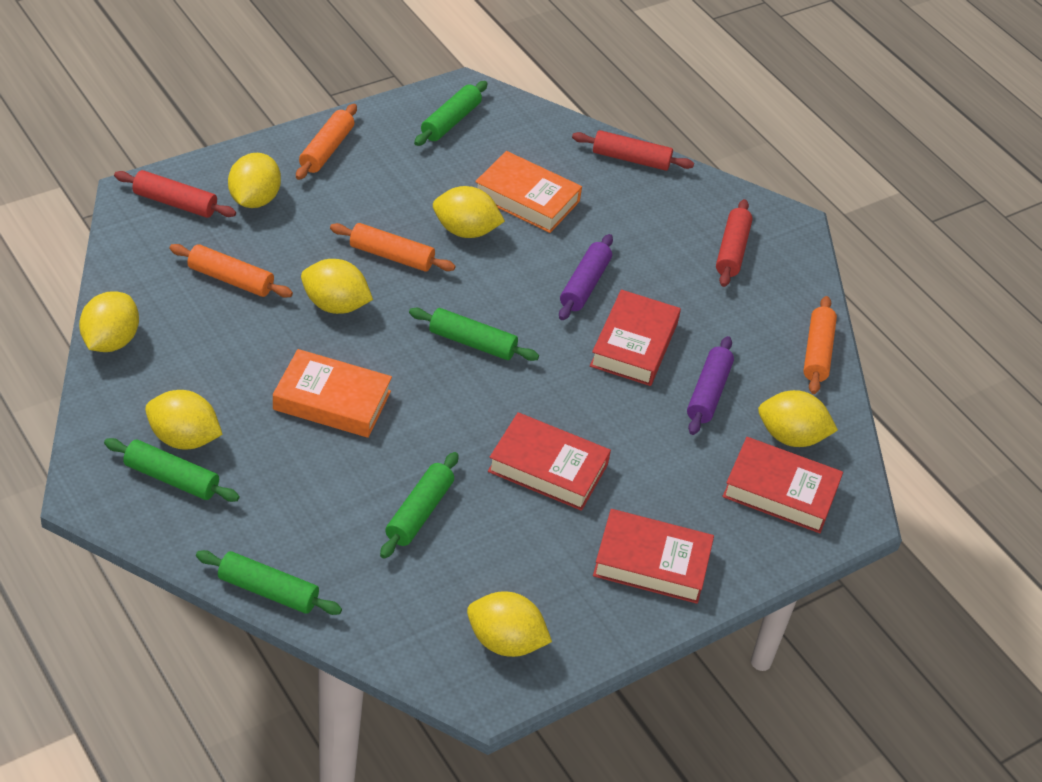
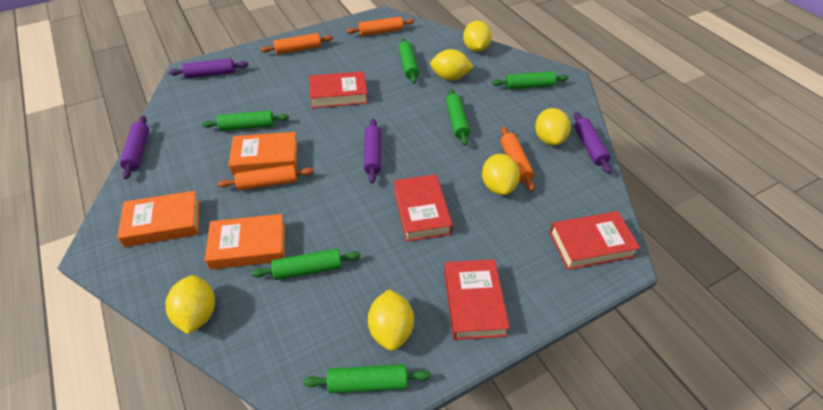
green rolling pin: 5 -> 6
orange book: 2 -> 3
purple rolling pin: 2 -> 4
red rolling pin: 3 -> 0
yellow lemon: 7 -> 6

